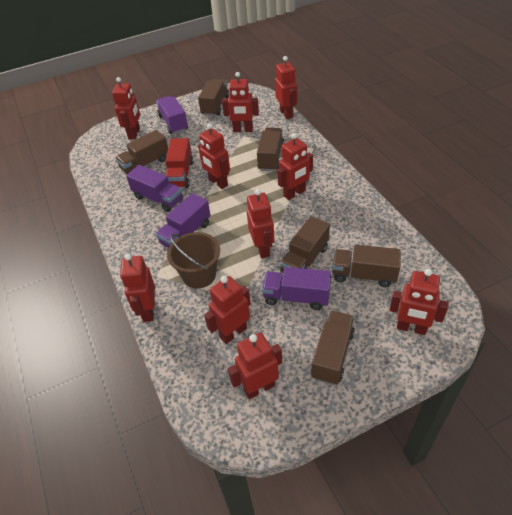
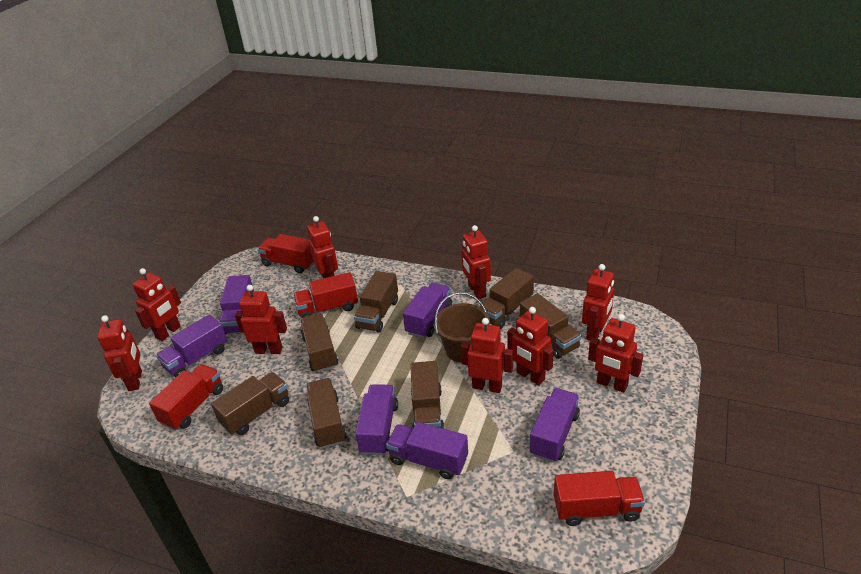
brown truck: 6 -> 7
purple truck: 4 -> 6
red robot: 10 -> 9
red truck: 1 -> 4

